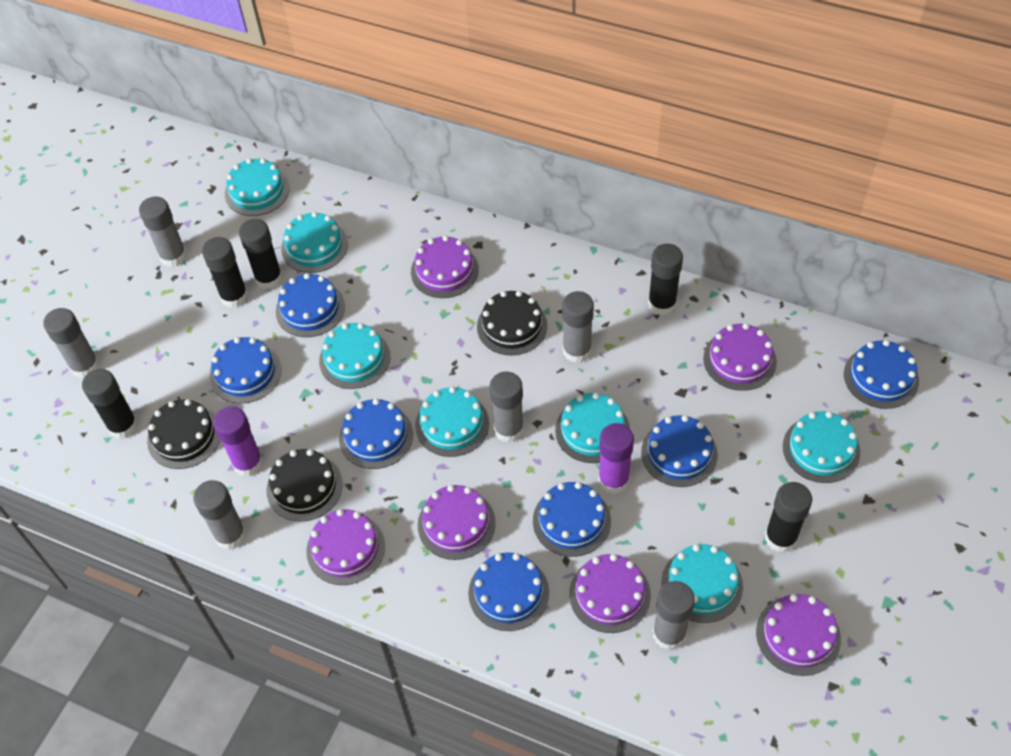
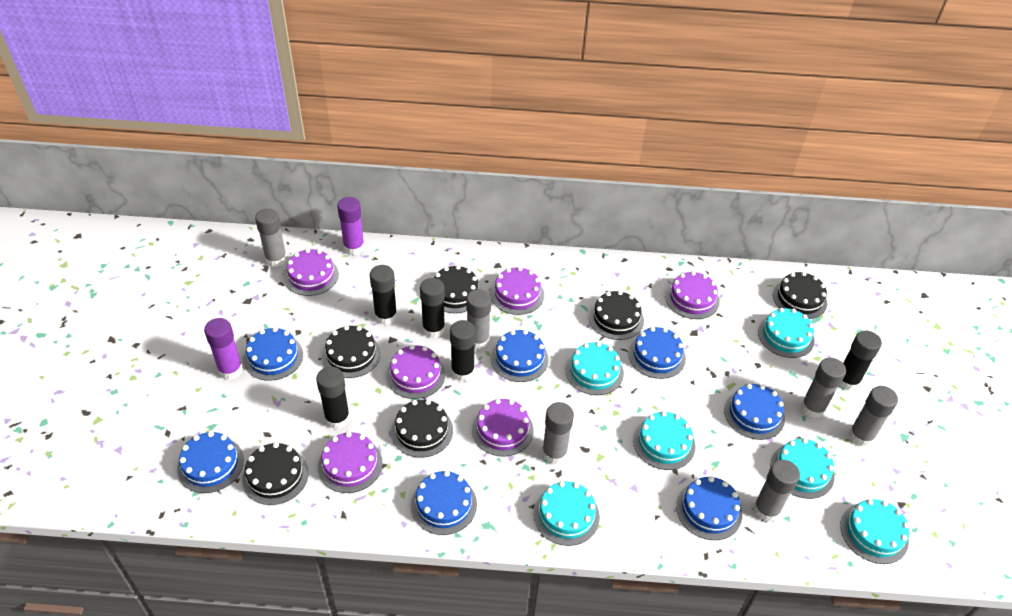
black cake: 3 -> 6
turquoise cake: 7 -> 6

